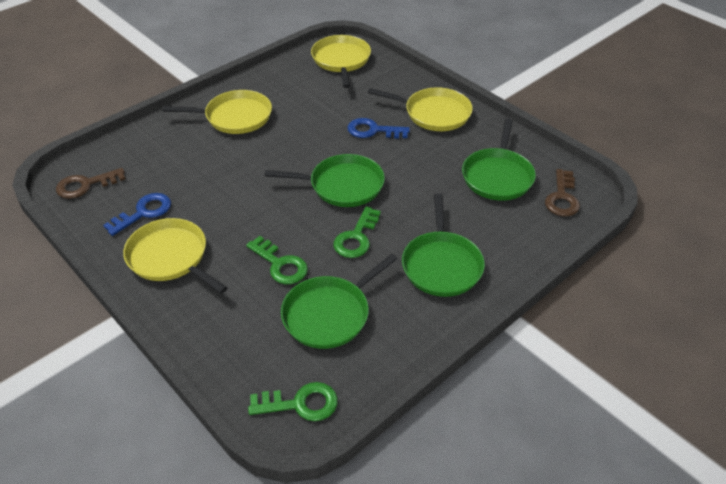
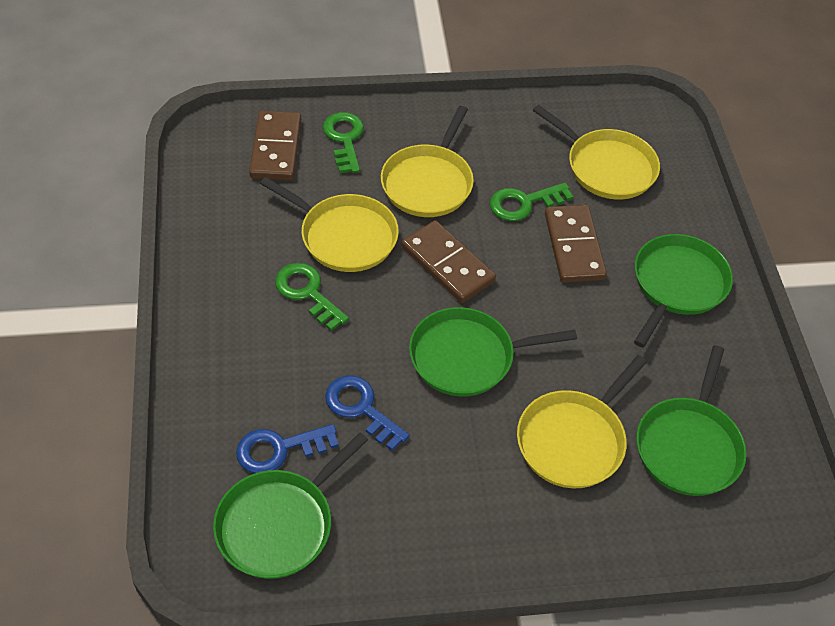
brown domino: 0 -> 3
brown key: 2 -> 0

